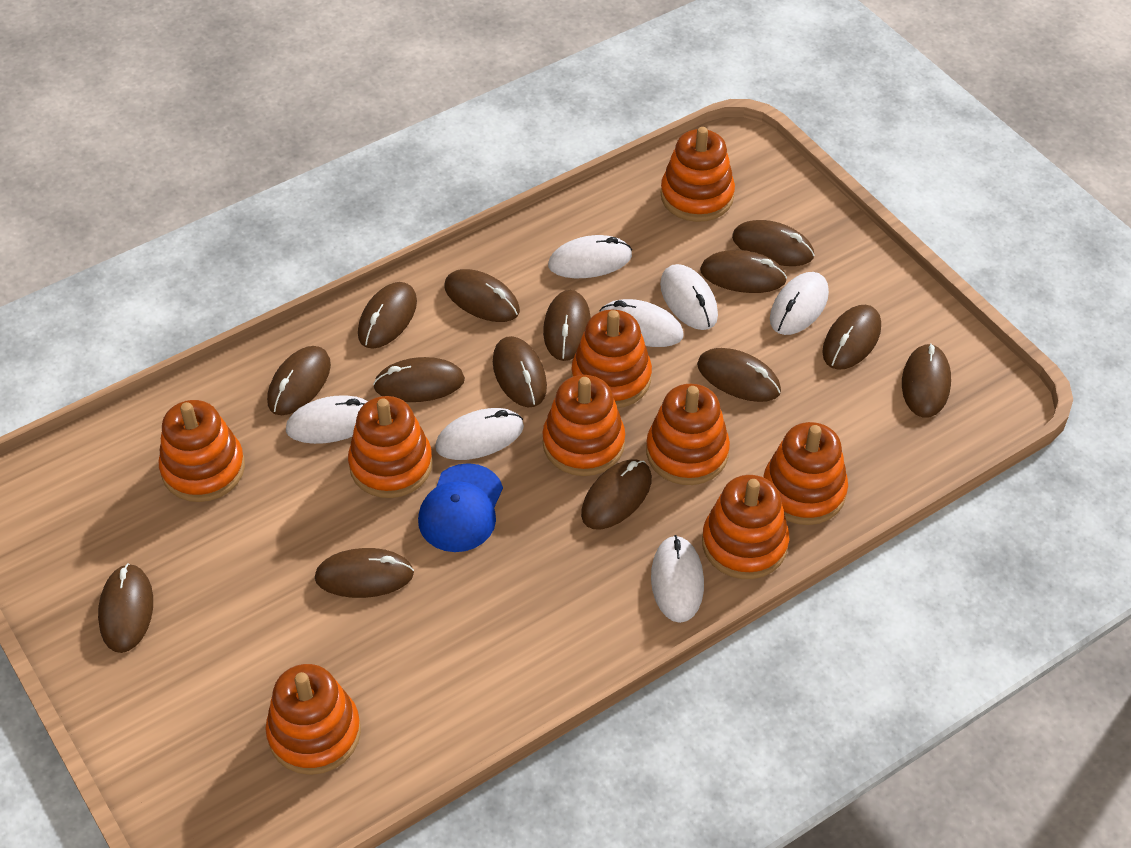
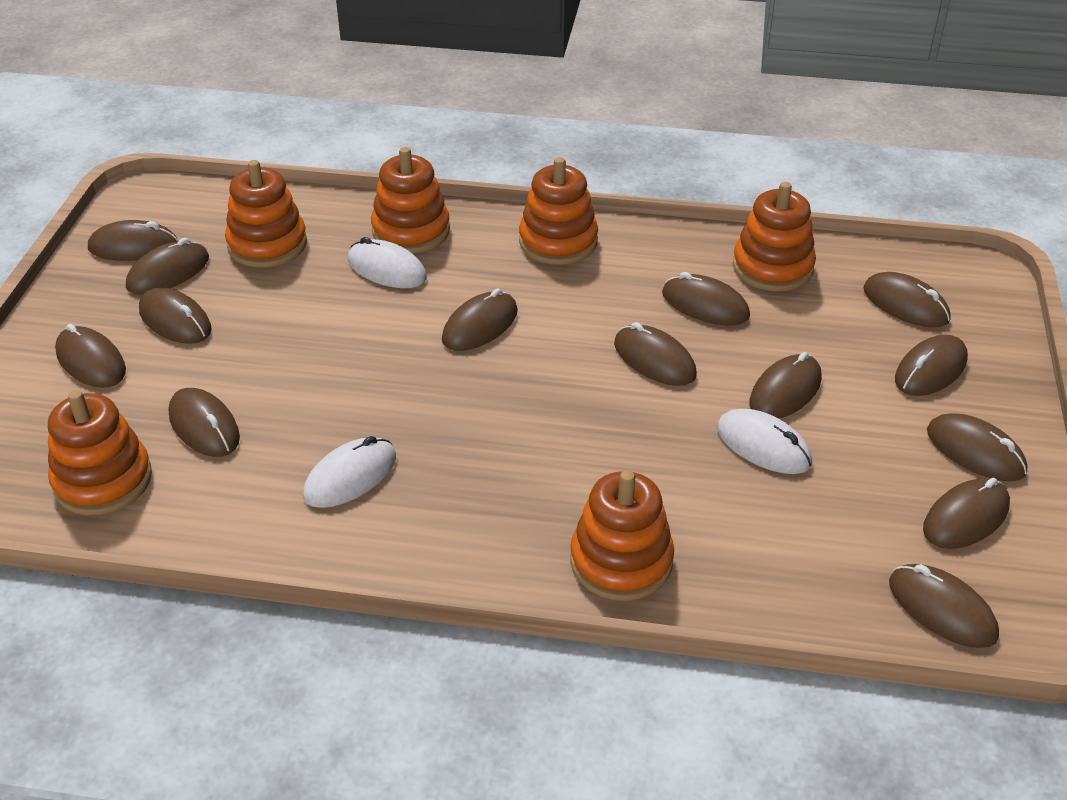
blue cap: 1 -> 0
orange stacking toy: 9 -> 6
white mouse: 7 -> 3

